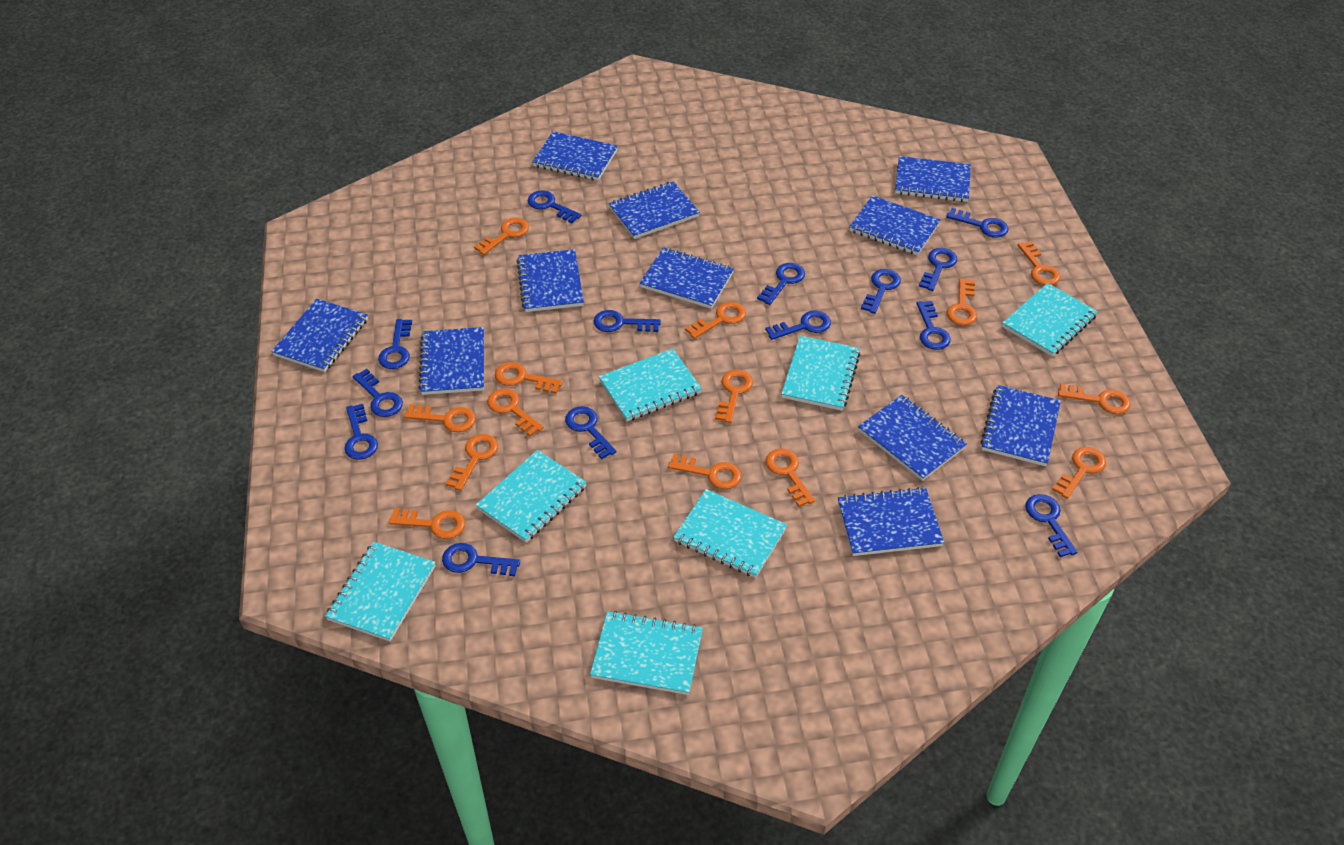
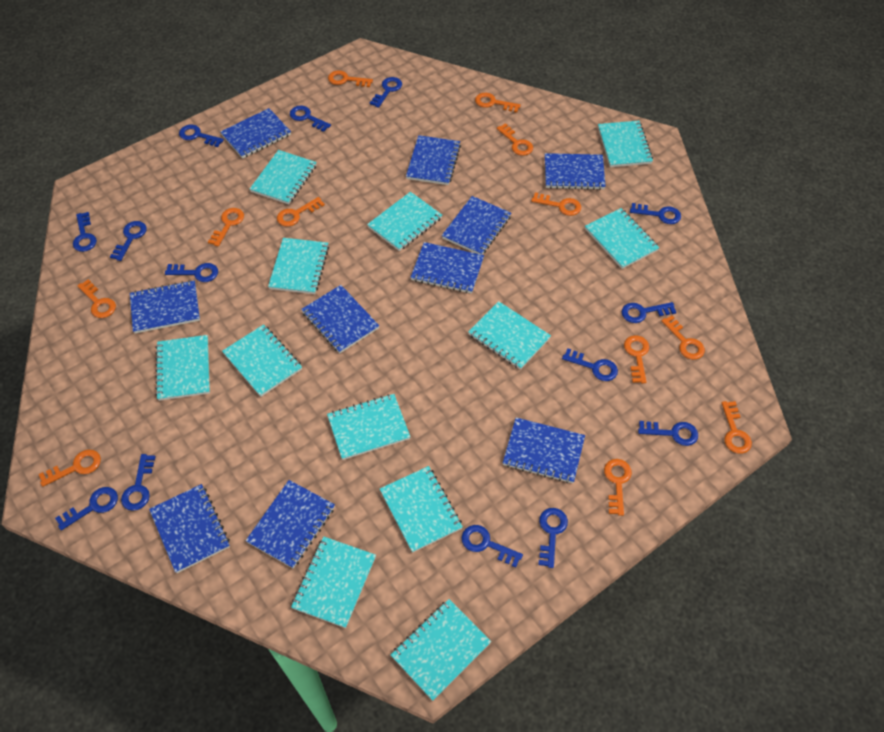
blue notebook: 11 -> 10
orange key: 14 -> 12
turquoise notebook: 7 -> 12

